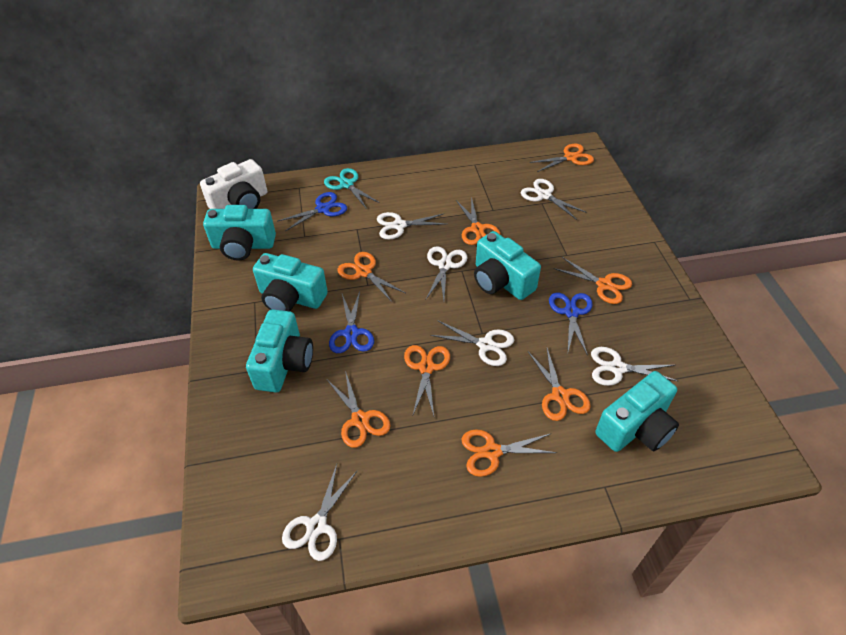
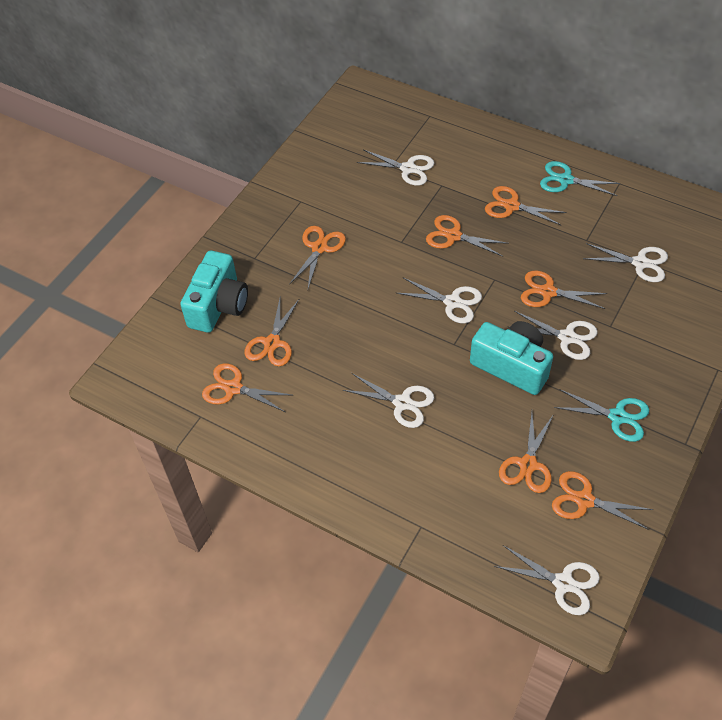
blue scissors: 3 -> 0
turquoise camera: 5 -> 2
turquoise scissors: 1 -> 2
white camera: 1 -> 0

